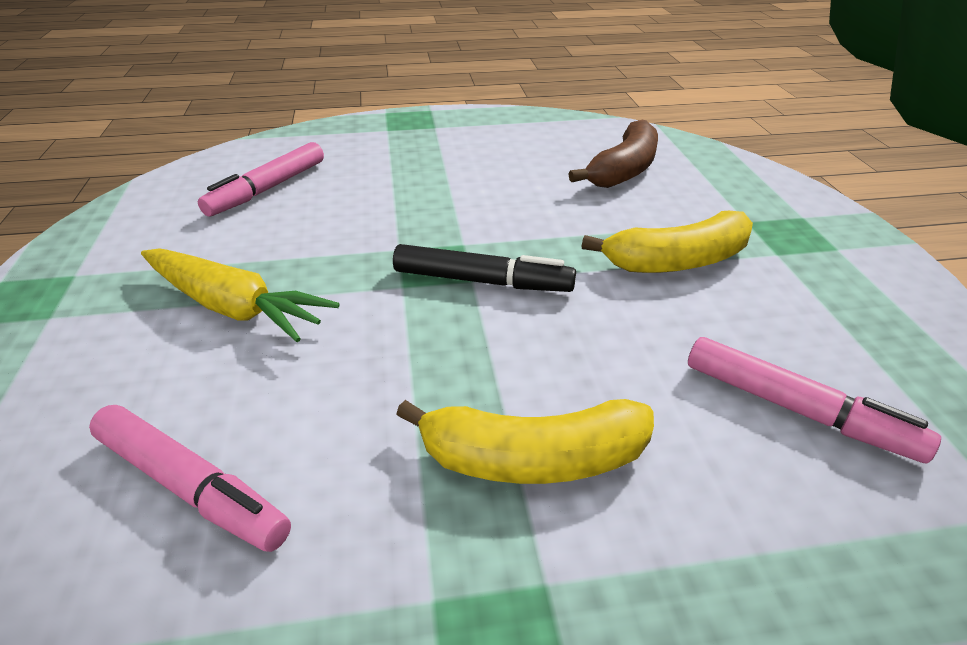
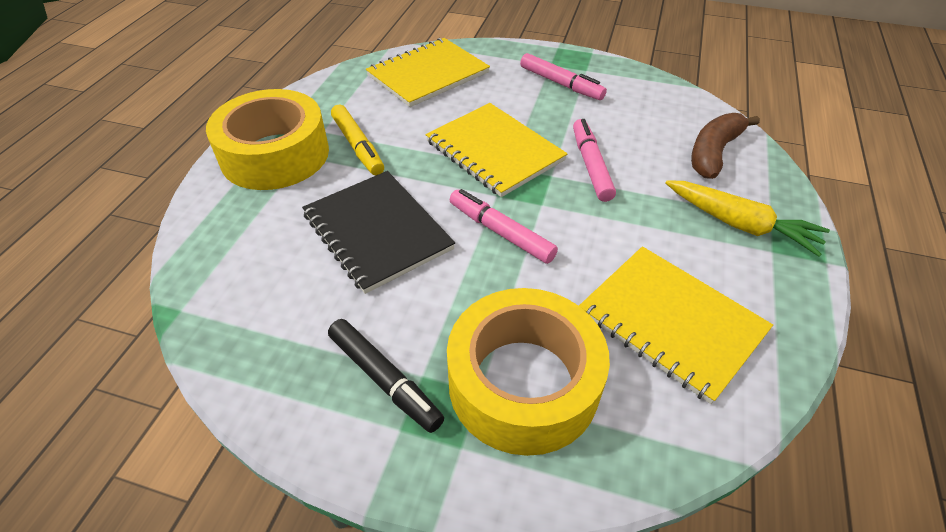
black notebook: 0 -> 1
yellow banana: 2 -> 0
yellow marker: 0 -> 1
yellow notebook: 0 -> 3
yellow tape: 0 -> 2

